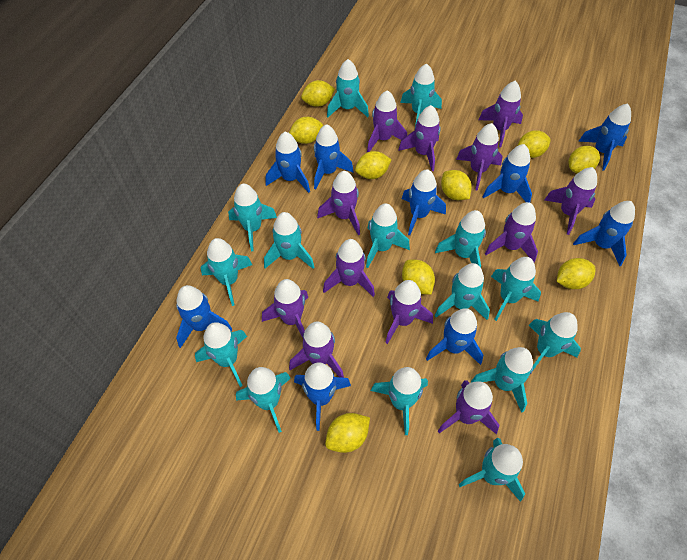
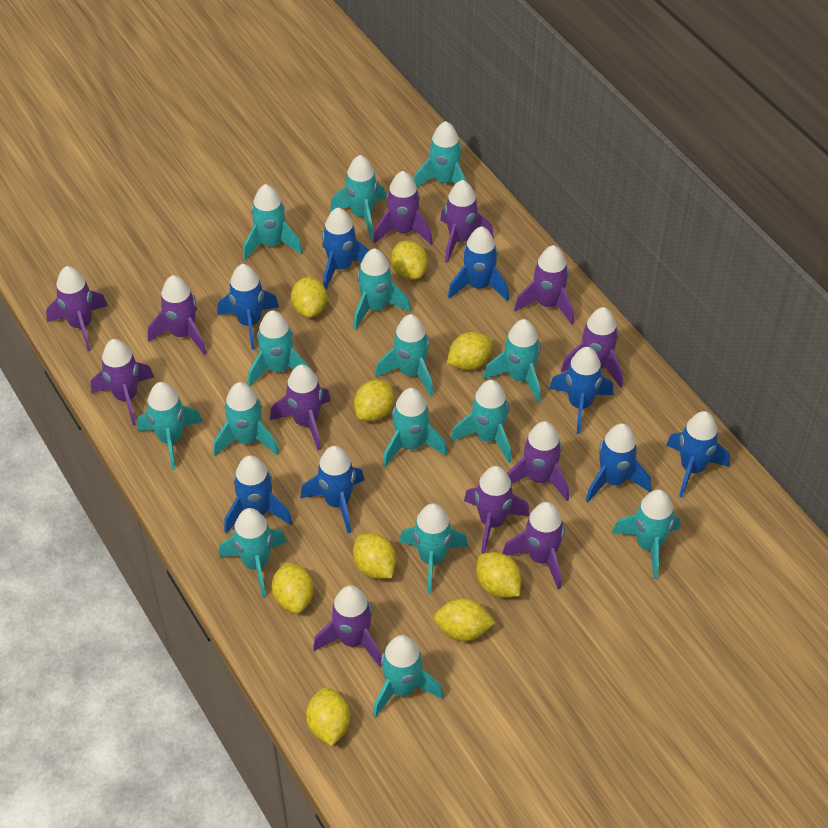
blue rocket: 9 -> 8

